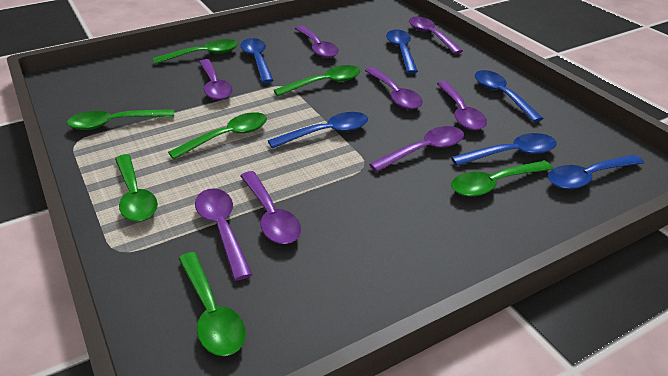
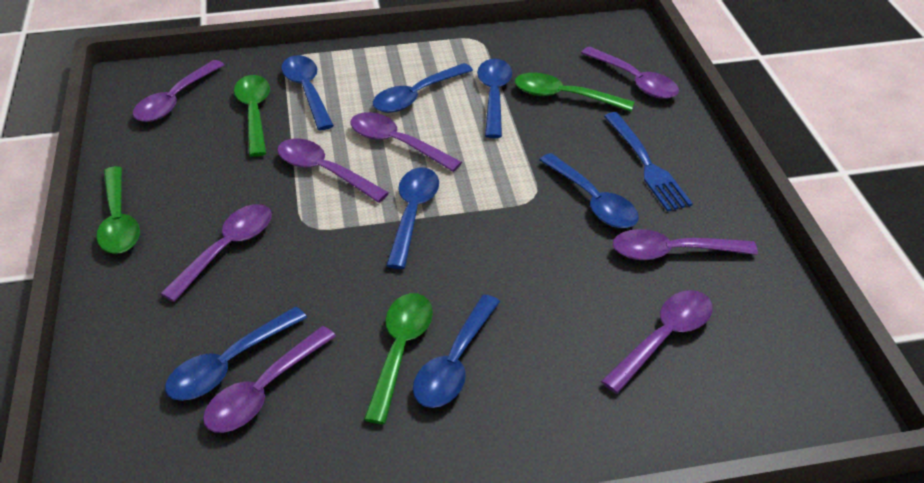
blue fork: 0 -> 1
blue spoon: 6 -> 7
green spoon: 7 -> 4

